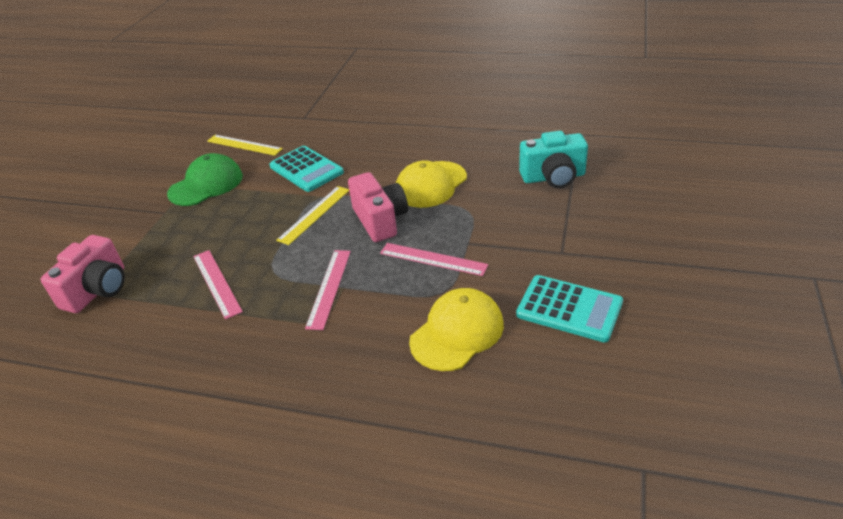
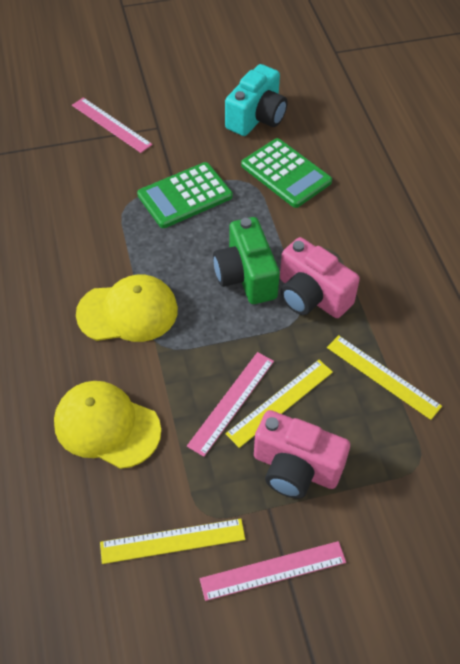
green calculator: 0 -> 2
green camera: 0 -> 1
green cap: 1 -> 0
turquoise calculator: 2 -> 0
yellow ruler: 2 -> 3

